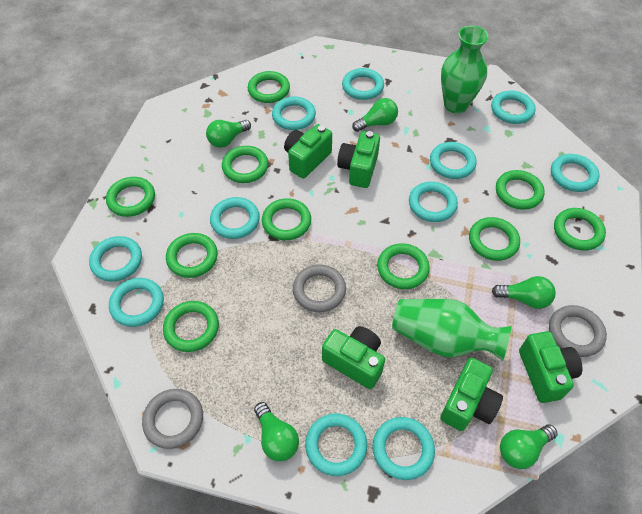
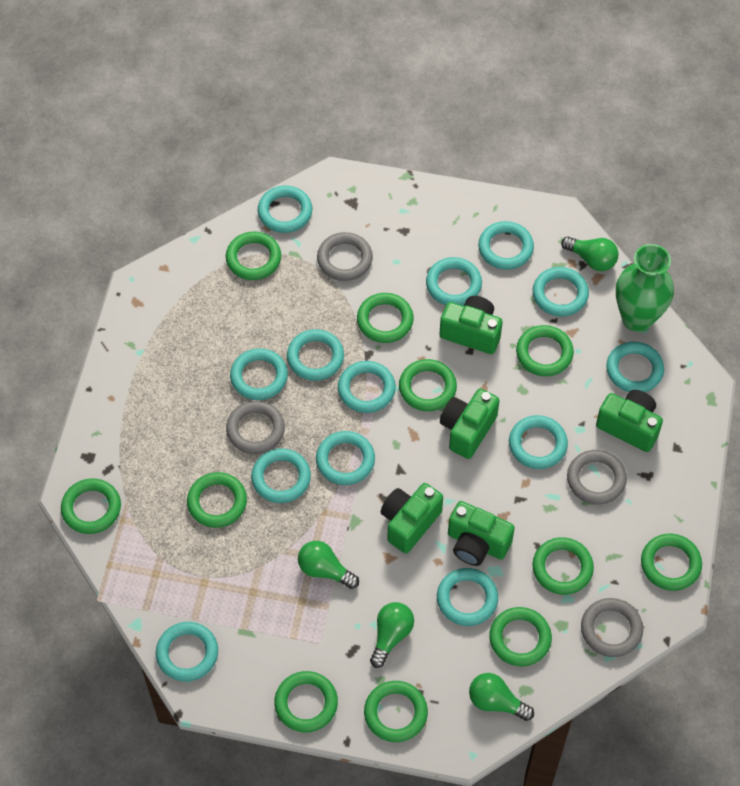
green light bulb: 5 -> 4
green ring: 10 -> 11
green vase: 2 -> 1
grey ring: 3 -> 4
turquoise ring: 11 -> 13

